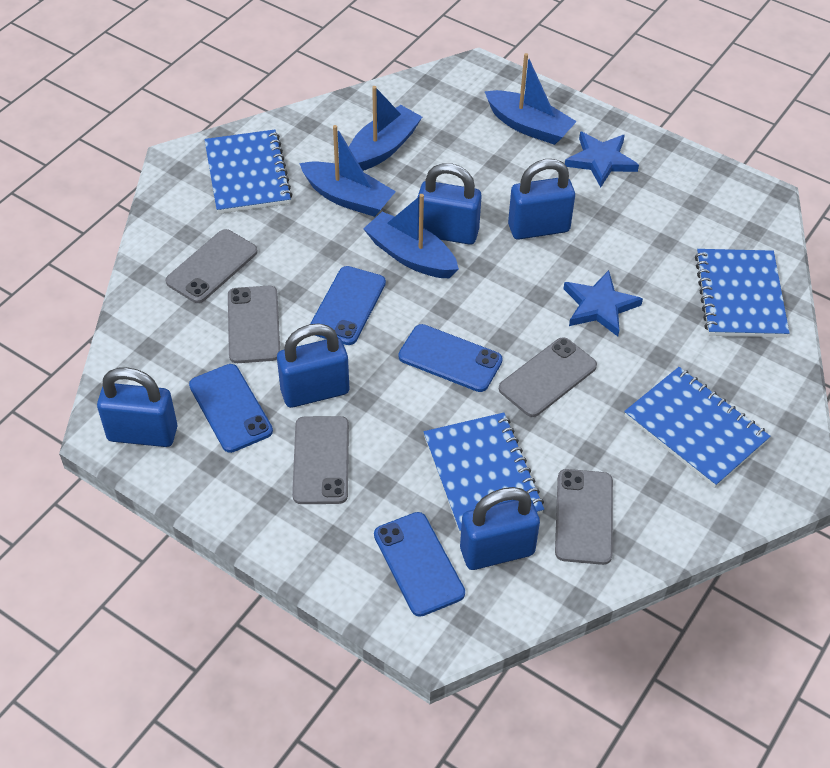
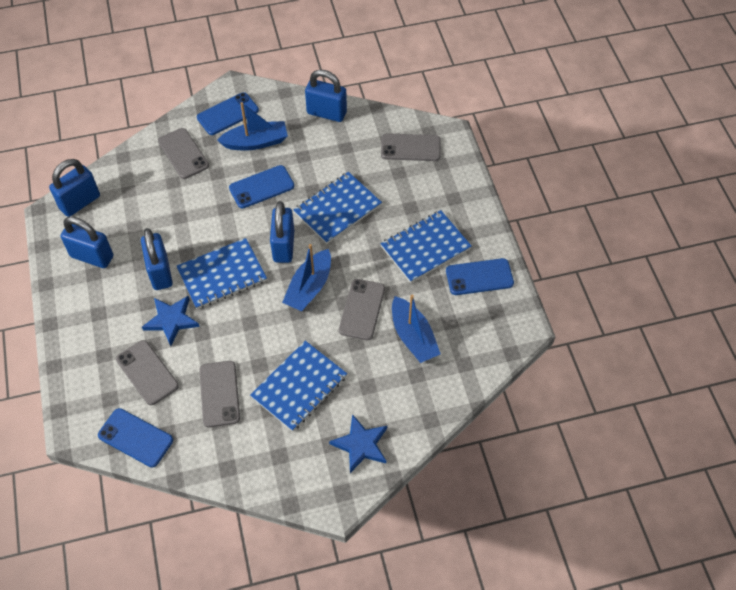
blue boat: 4 -> 3

